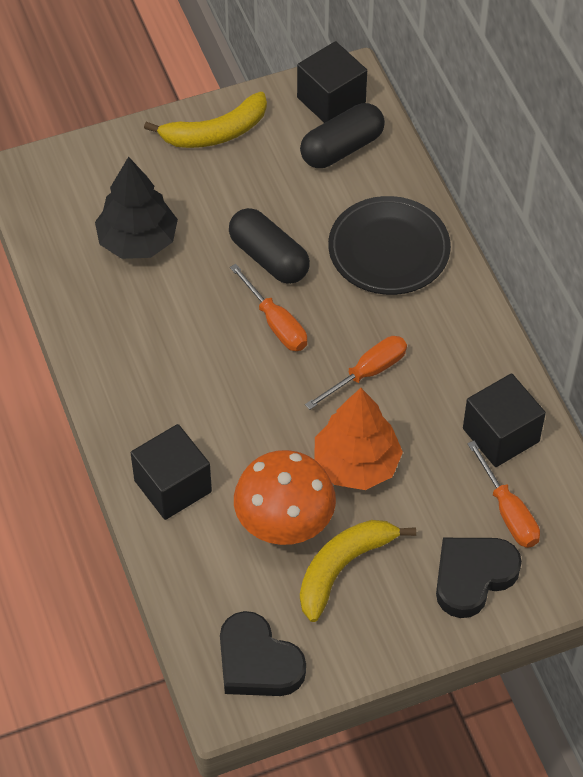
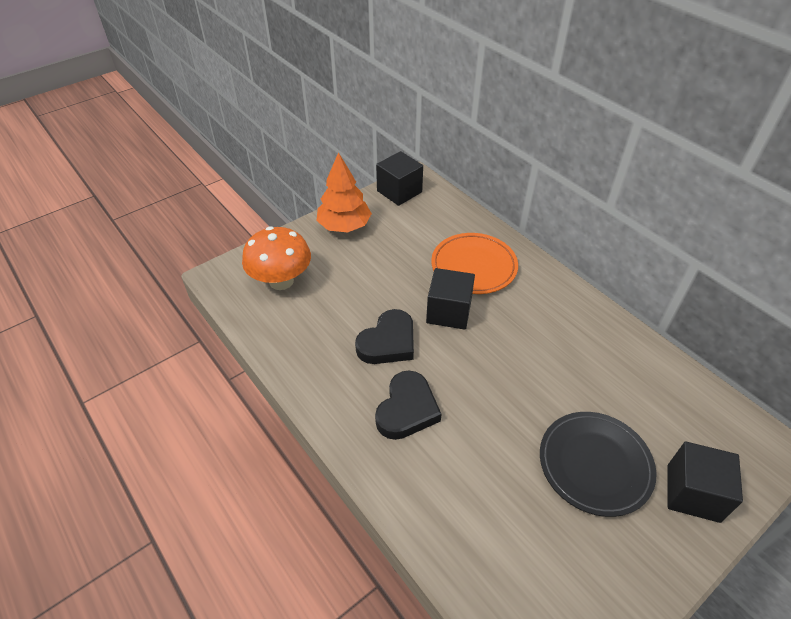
black capsule: 2 -> 0
black tree: 1 -> 0
orange plate: 0 -> 1
orange screwdriver: 3 -> 0
yellow banana: 2 -> 0

